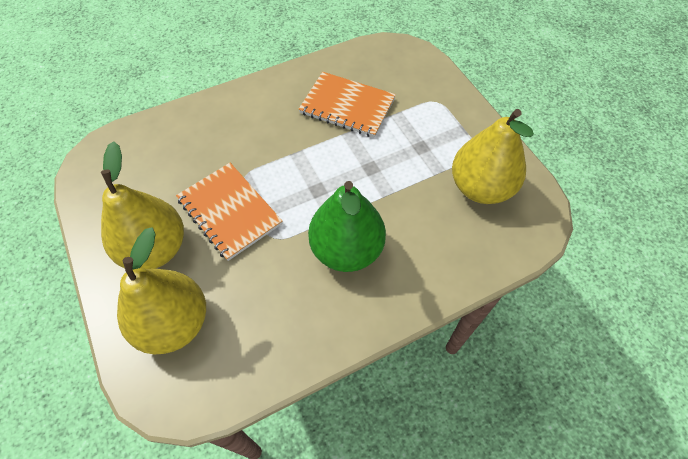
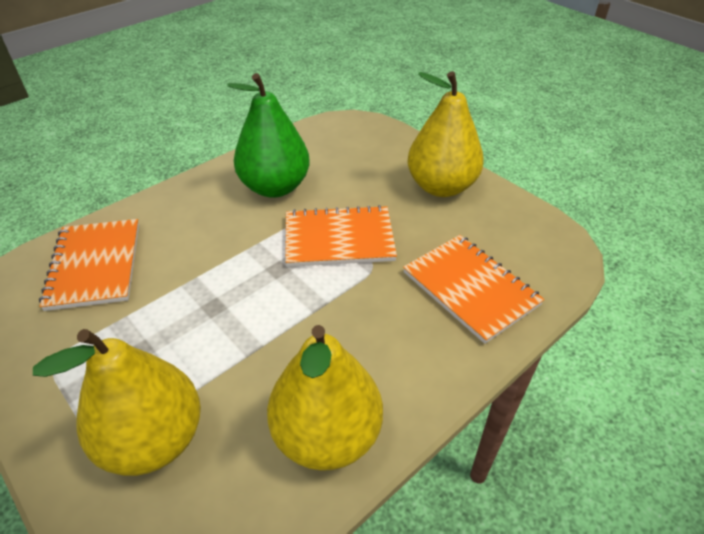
orange notebook: 2 -> 3

